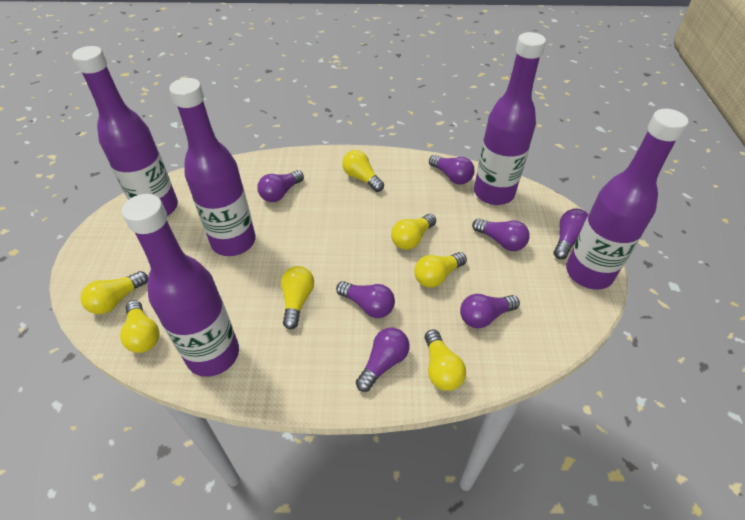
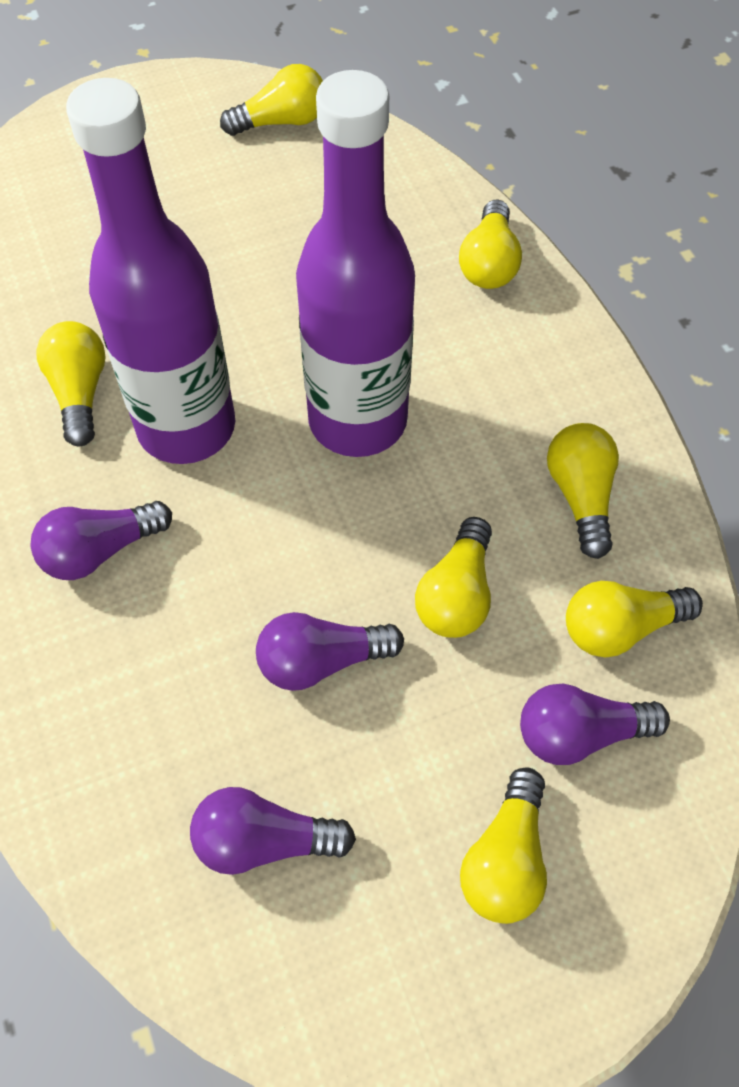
purple bottle: 5 -> 2
purple light bulb: 7 -> 4

